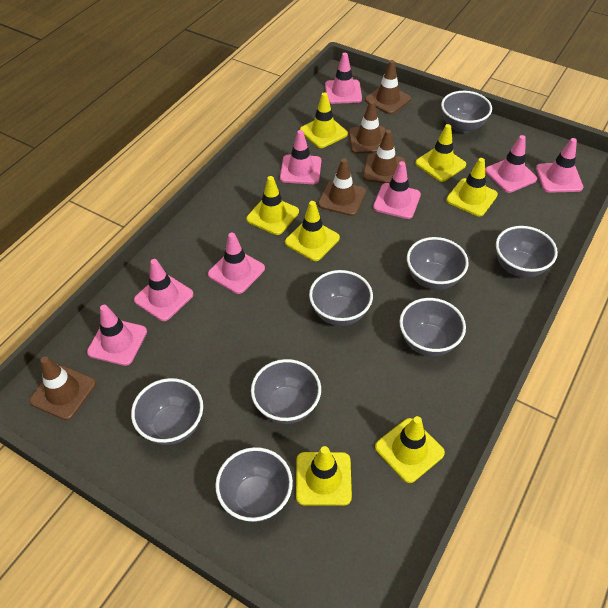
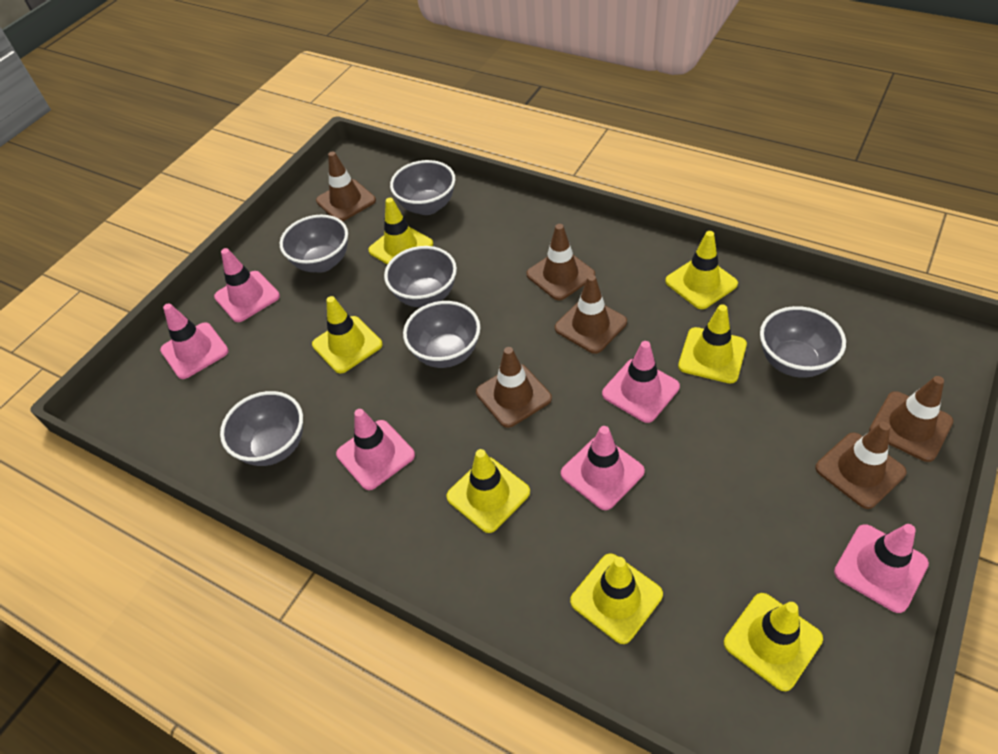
brown traffic cone: 5 -> 6
grey bowl: 8 -> 6
pink traffic cone: 8 -> 6

